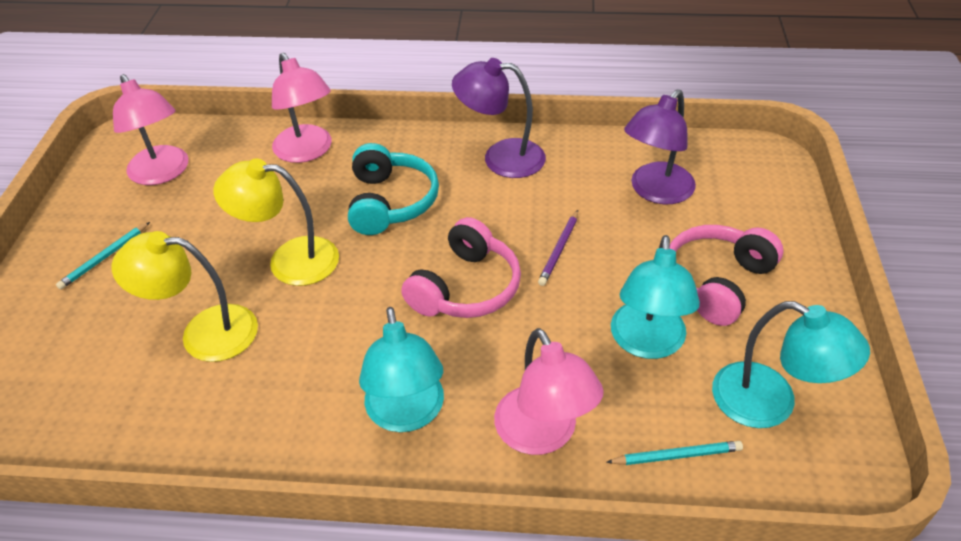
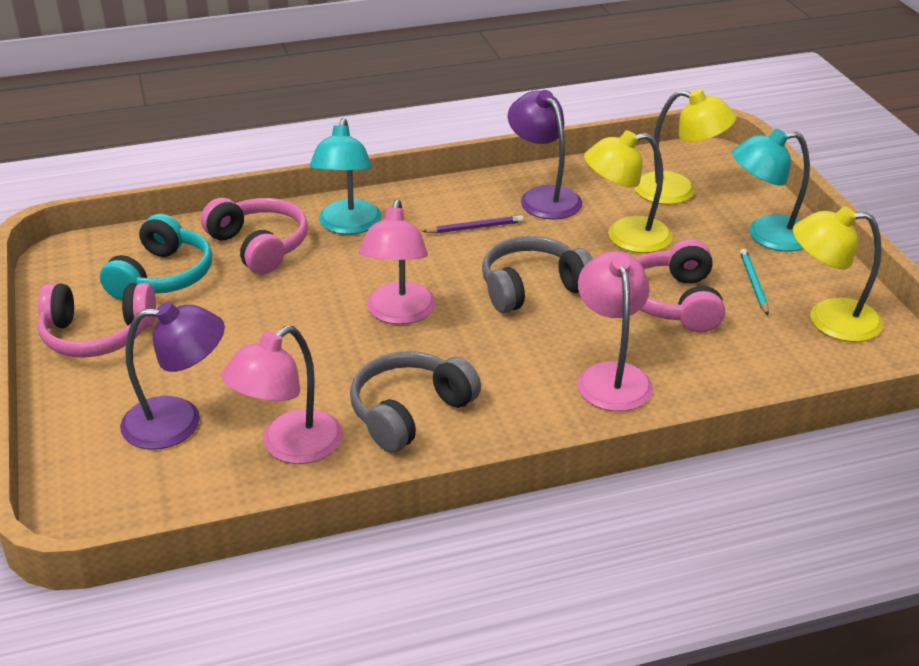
grey headphones: 0 -> 2
pink headphones: 2 -> 3
turquoise lamp: 3 -> 2
turquoise pencil: 2 -> 1
yellow lamp: 2 -> 3

